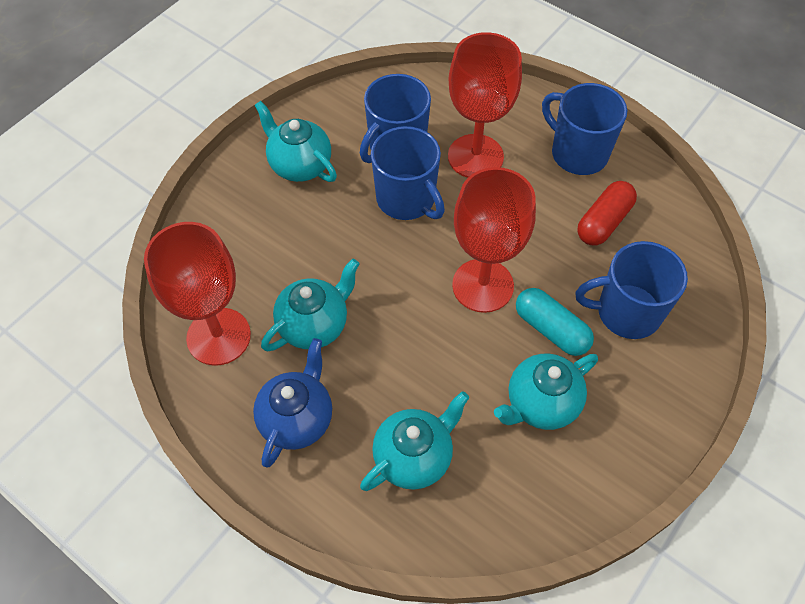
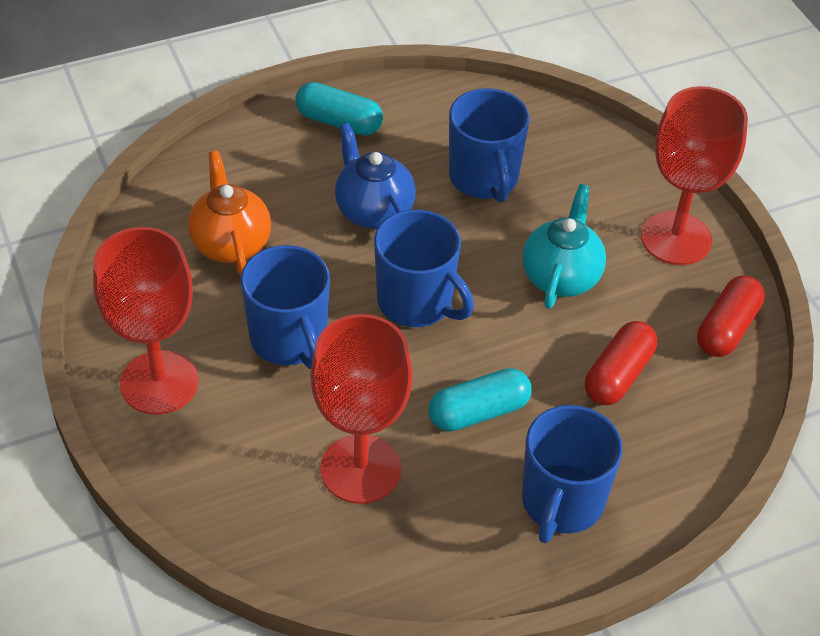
orange teapot: 0 -> 1
red capsule: 1 -> 2
turquoise capsule: 1 -> 2
turquoise teapot: 4 -> 1

